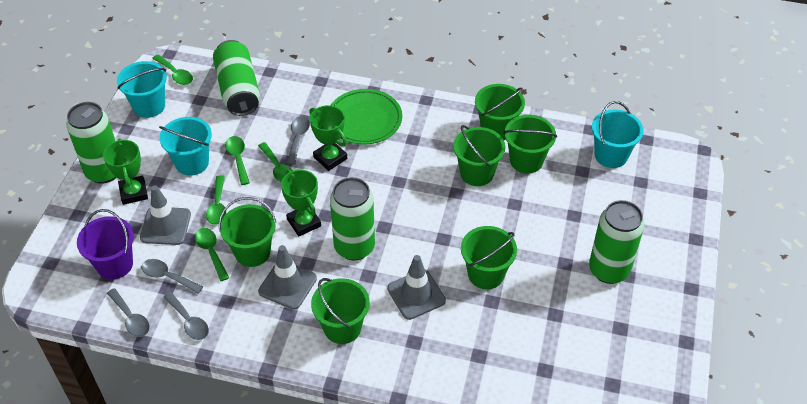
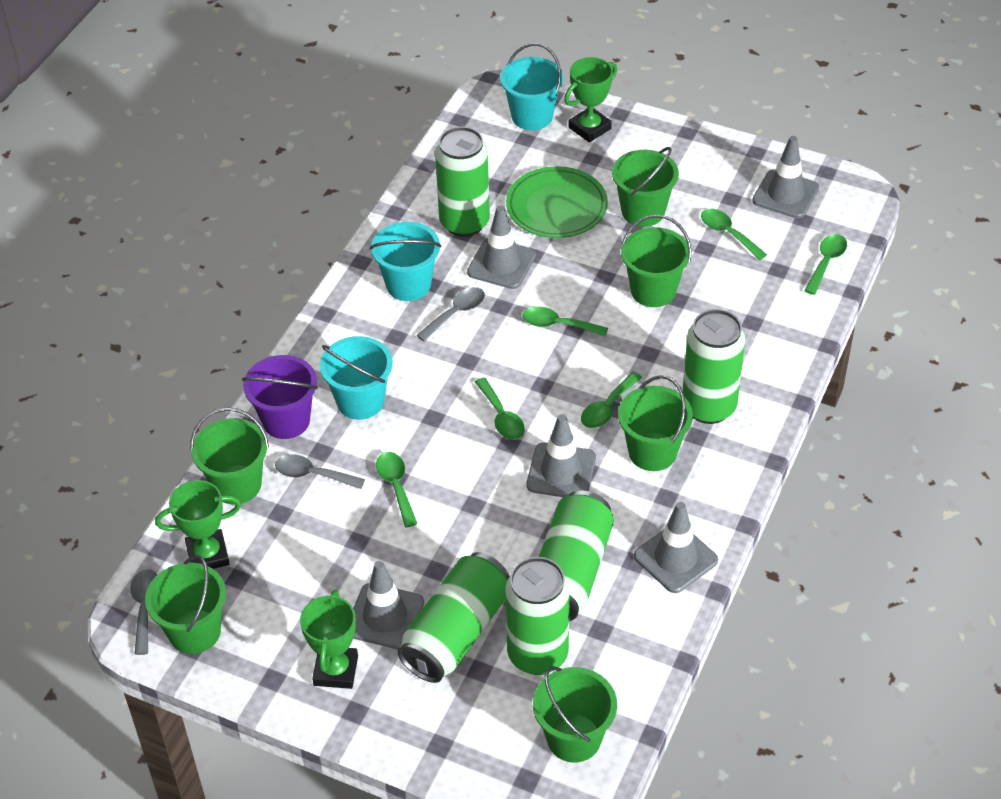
green can: 4 -> 5
green spoon: 5 -> 6
grey spoon: 4 -> 3
grey traffic cone: 3 -> 5

